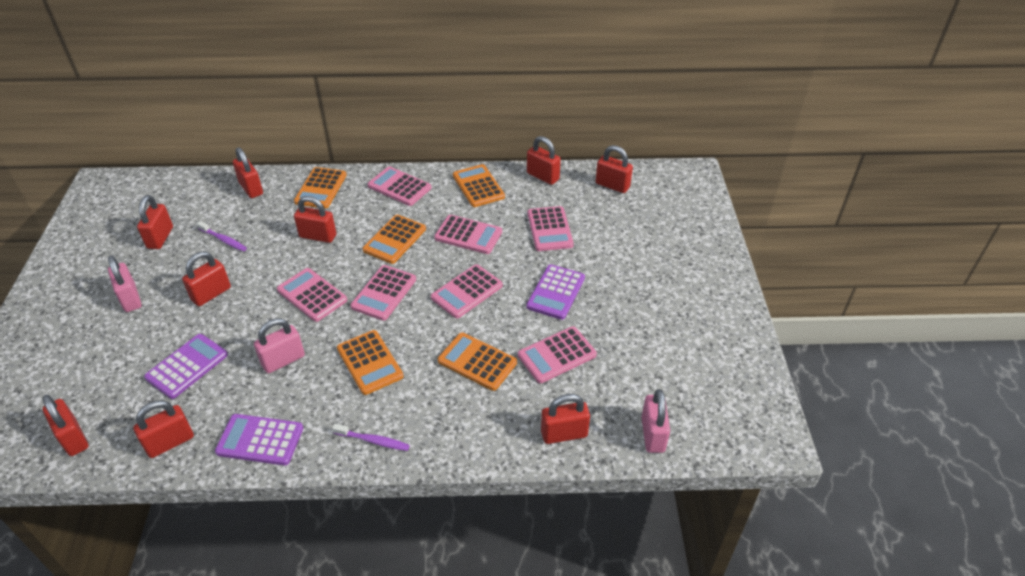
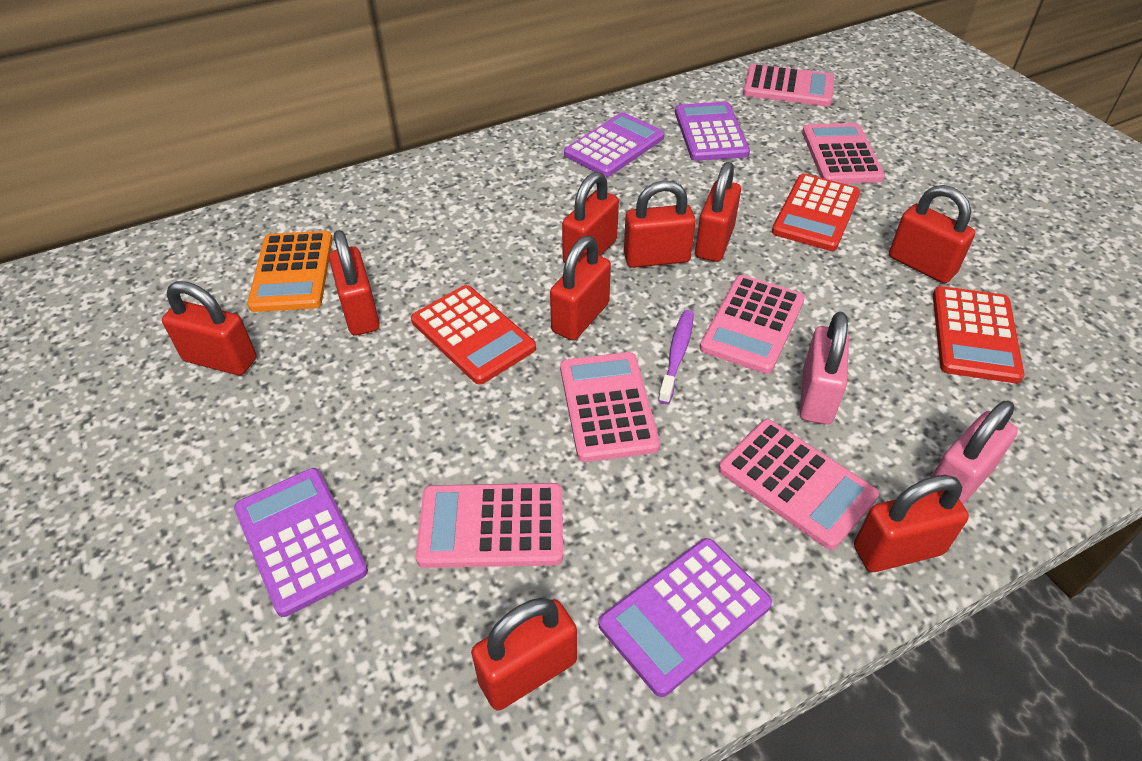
orange calculator: 5 -> 1
pink calculator: 7 -> 6
pink padlock: 3 -> 2
purple calculator: 3 -> 4
purple toothbrush: 2 -> 1
red calculator: 0 -> 3

